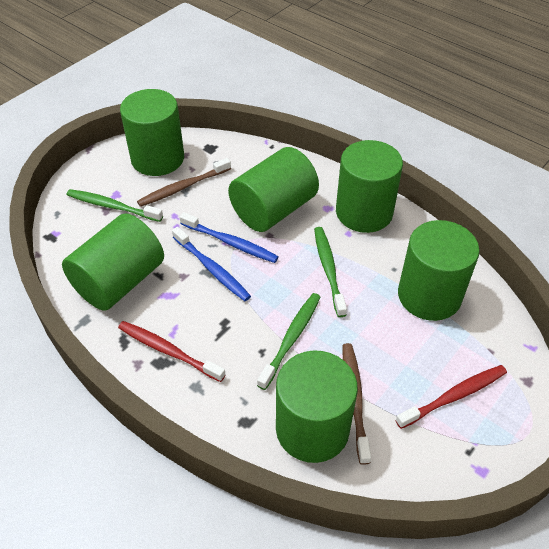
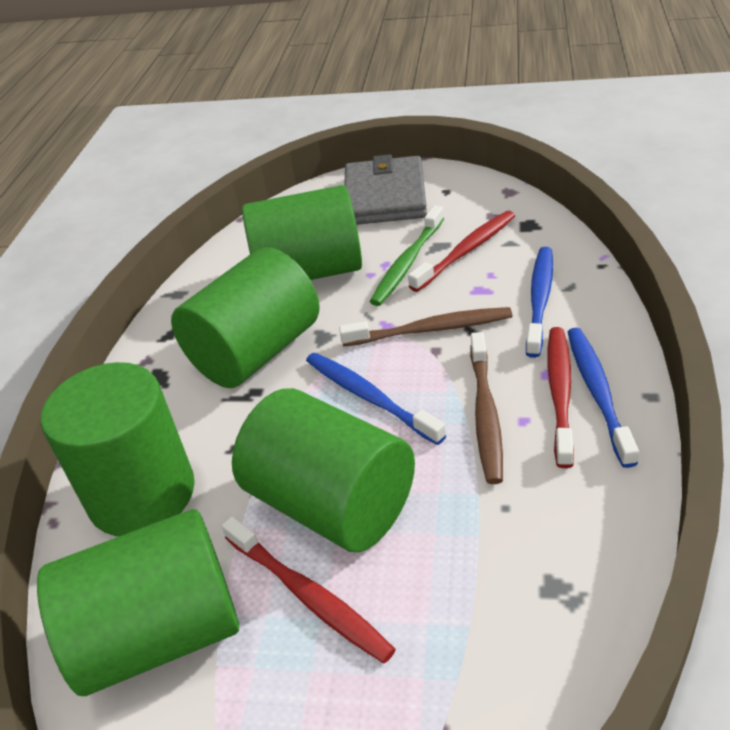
blue toothbrush: 2 -> 3
green cylinder: 6 -> 5
green toothbrush: 3 -> 1
grey wallet: 0 -> 1
red toothbrush: 2 -> 3

